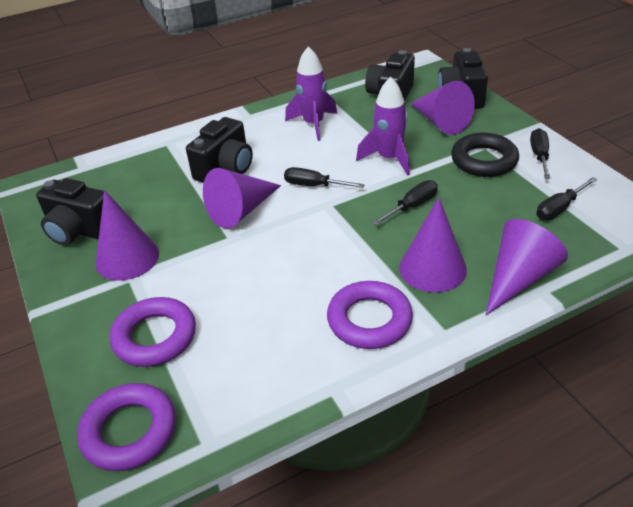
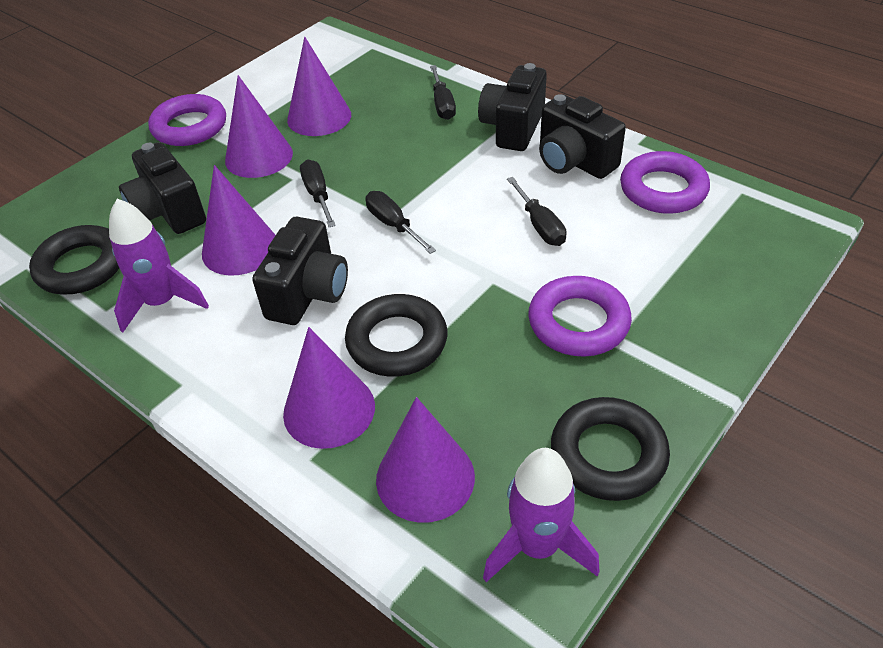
black ring: 1 -> 3

